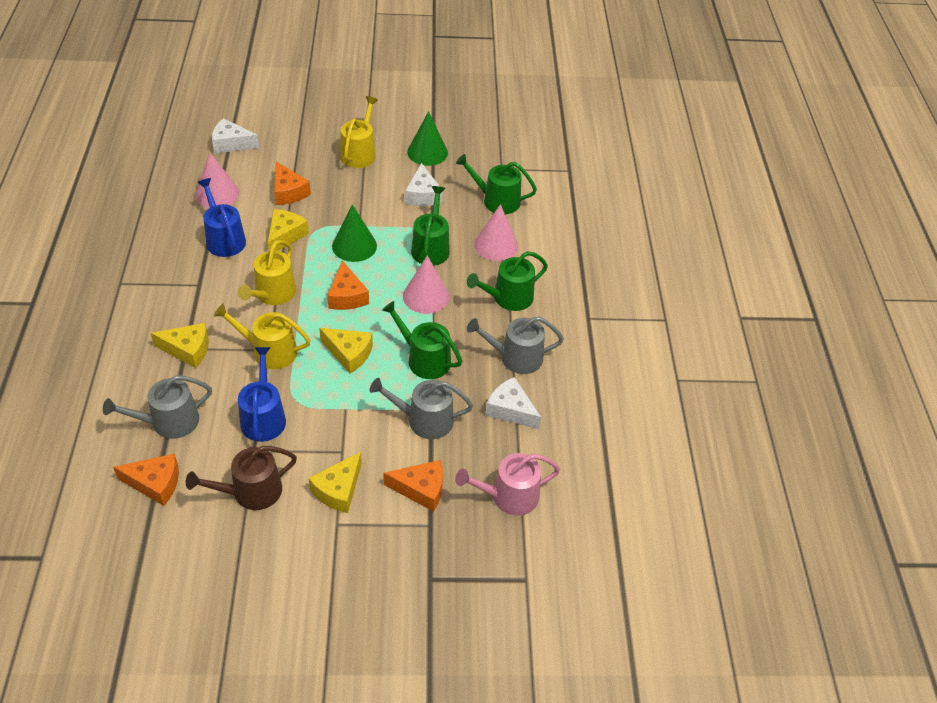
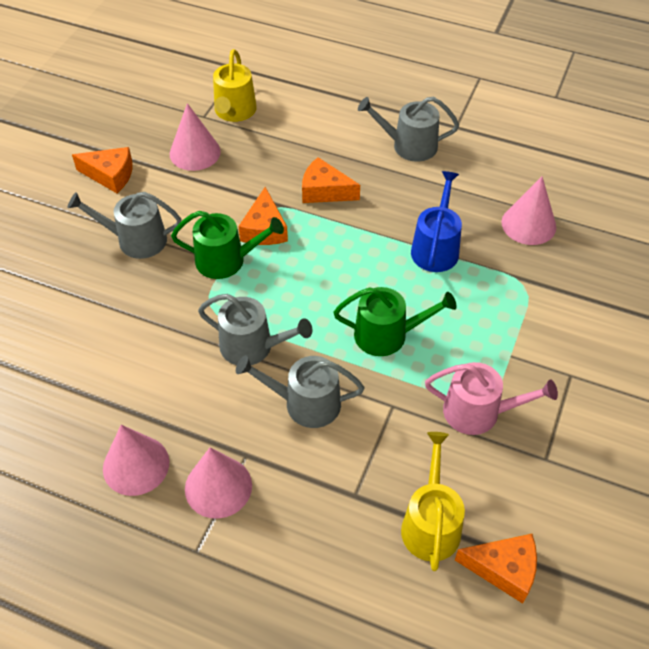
blue watering can: 2 -> 1
brown watering can: 1 -> 0
green cone: 2 -> 0
green watering can: 4 -> 2
grey watering can: 3 -> 4
pink cone: 3 -> 4
white cheese: 3 -> 0
yellow cheese: 4 -> 0
yellow watering can: 3 -> 2

